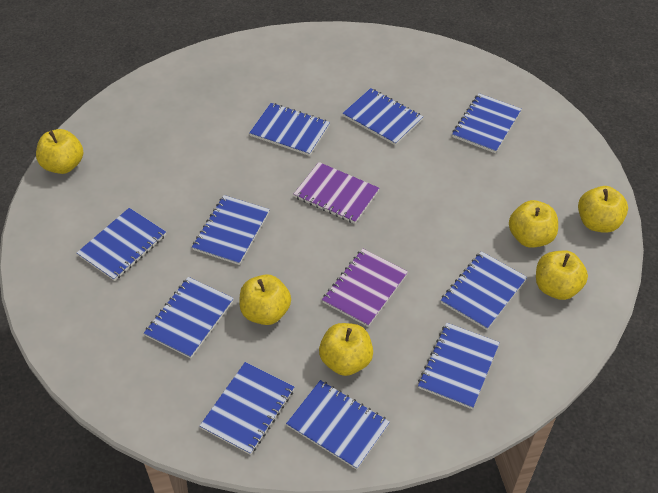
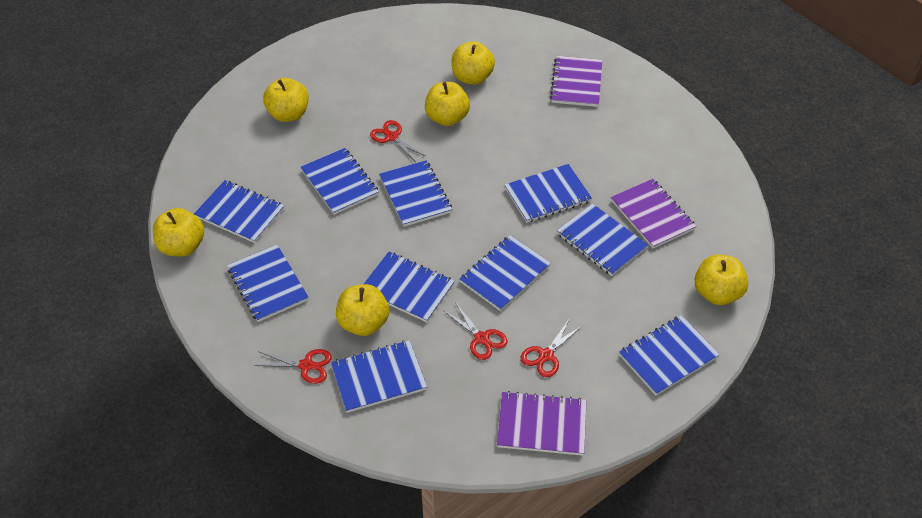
purple notebook: 2 -> 3
red scissors: 0 -> 4

